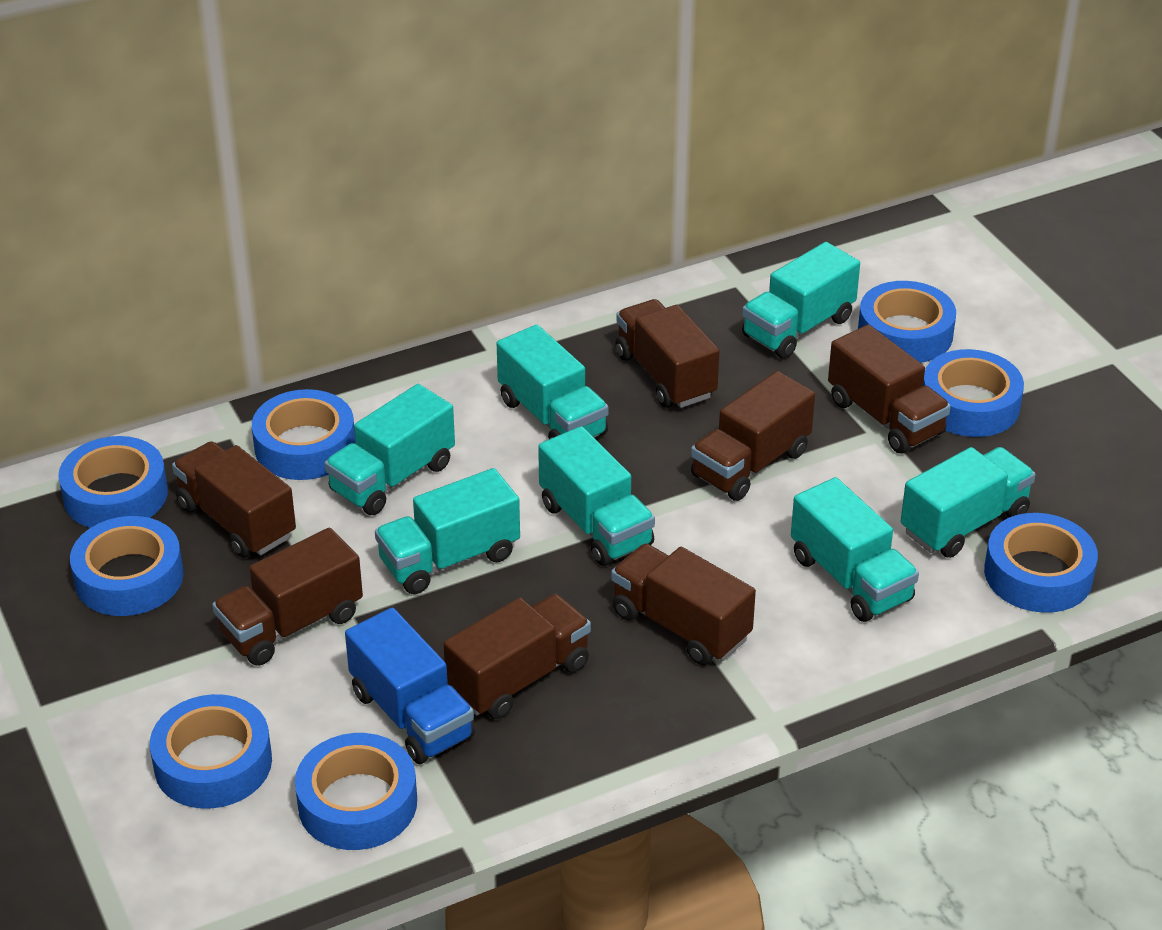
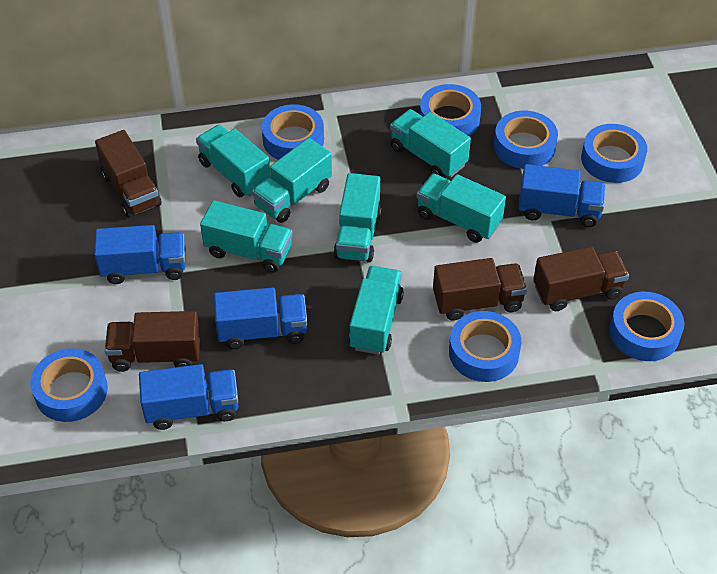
blue tape: 8 -> 7
blue truck: 1 -> 4
brown truck: 7 -> 4

